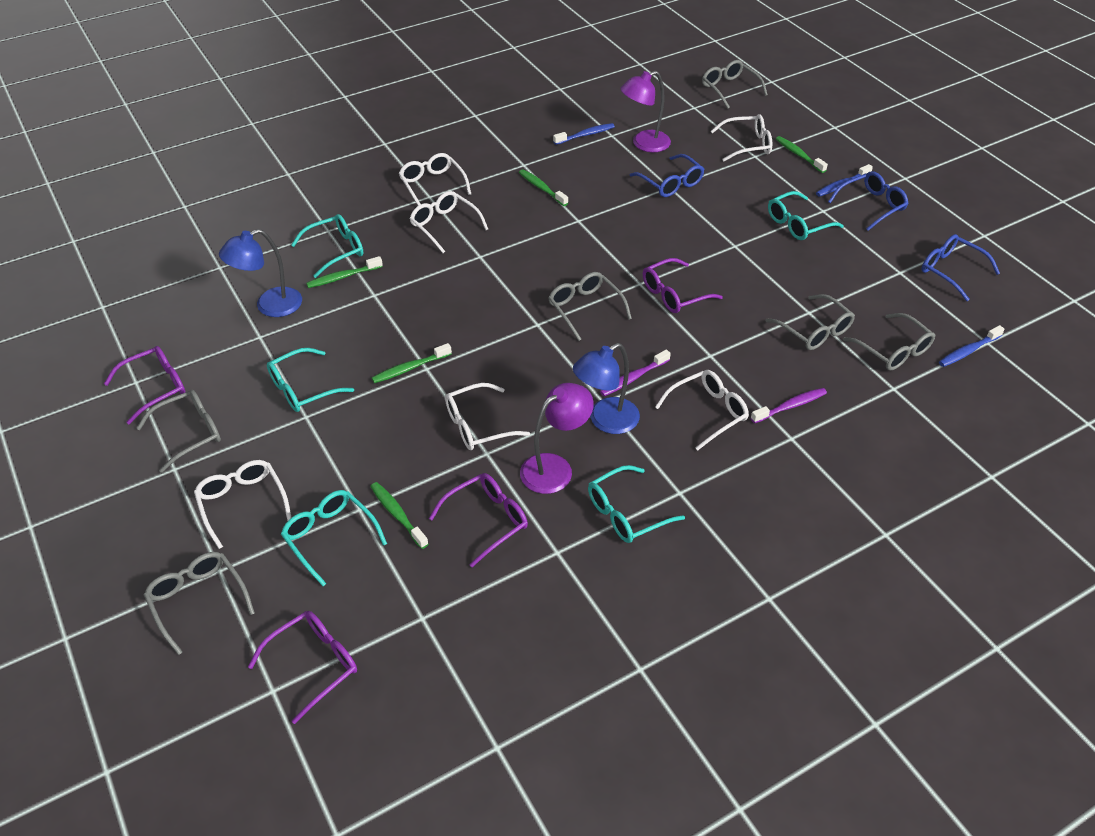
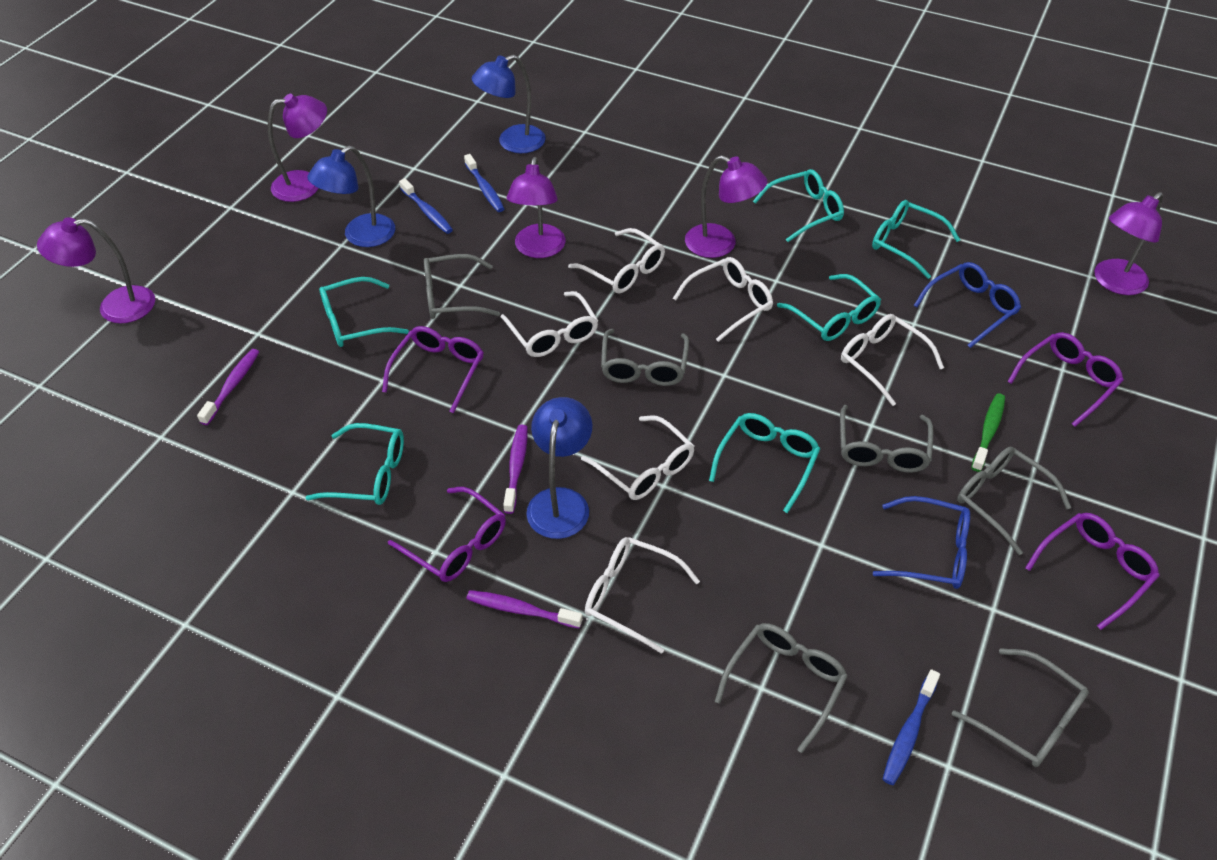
blue glasses: 3 -> 2
blue lamp: 2 -> 3
green toothbrush: 5 -> 1
purple lamp: 2 -> 5
purple toothbrush: 2 -> 3
turquoise glasses: 5 -> 6

